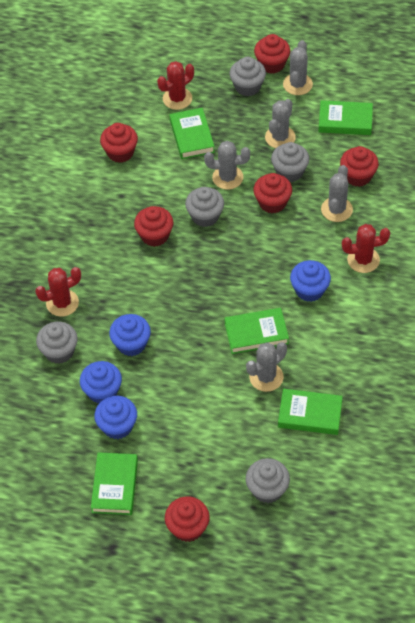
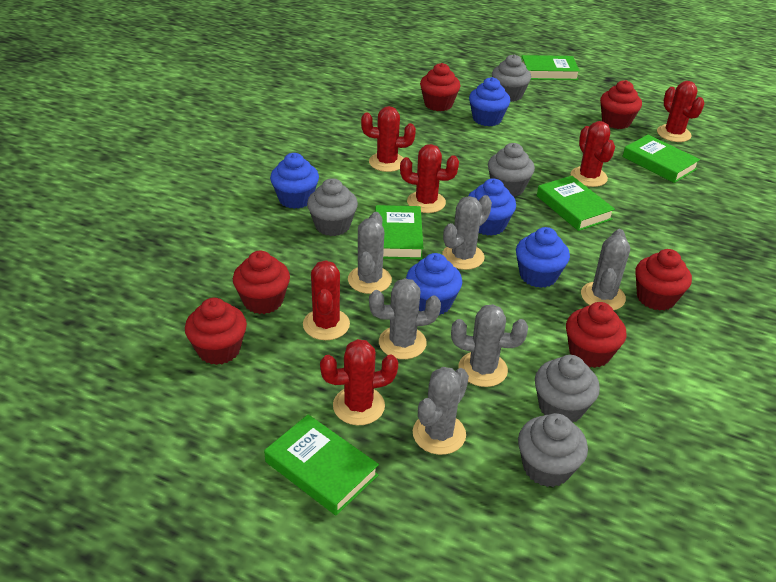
blue cupcake: 4 -> 5
grey cactus: 5 -> 6
red cactus: 3 -> 6

